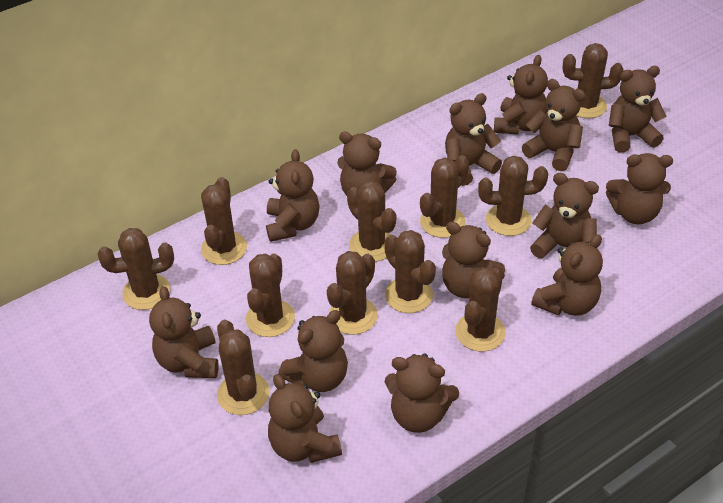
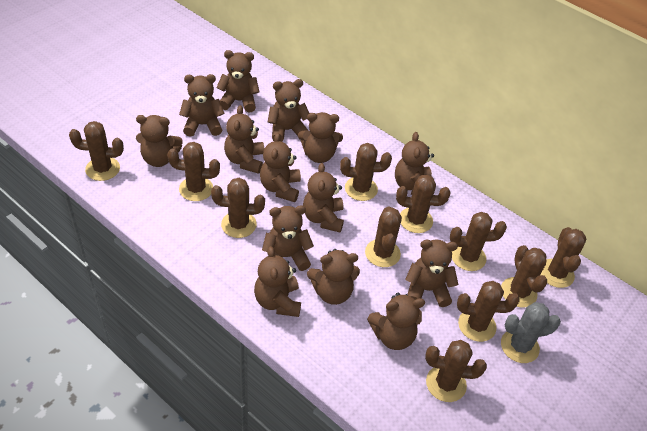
grey cactus: 0 -> 1

